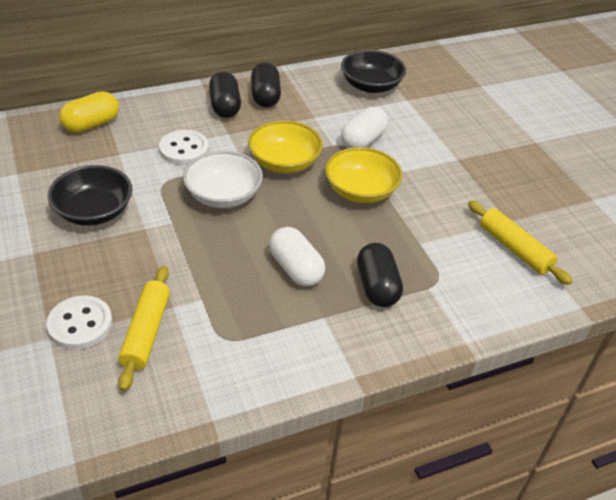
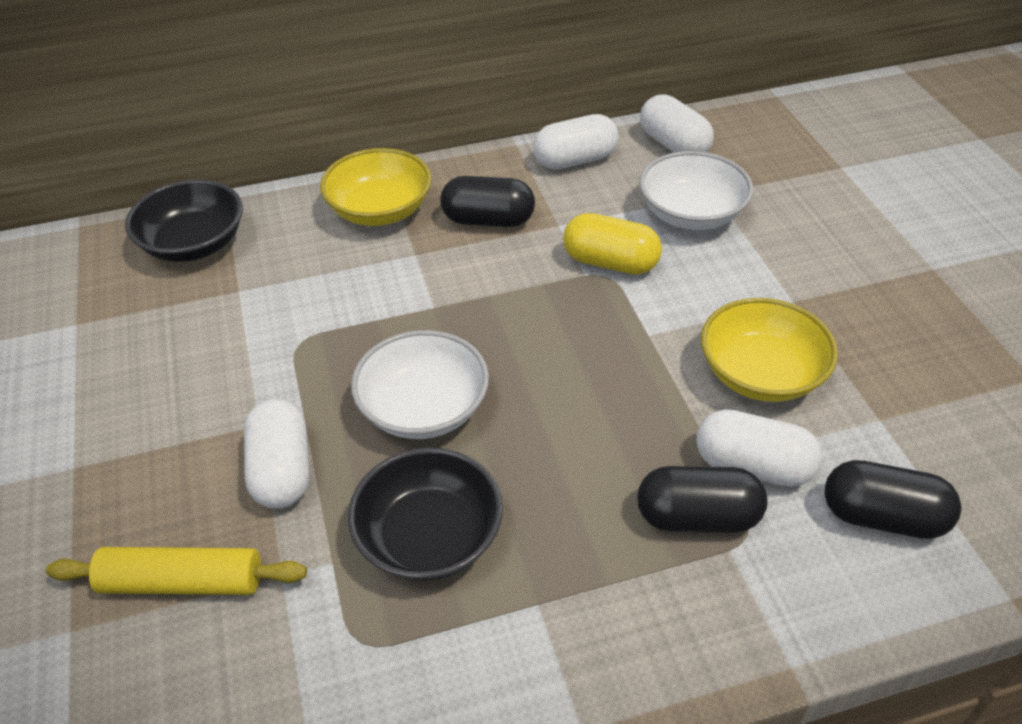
white bowl: 1 -> 2
white button: 2 -> 0
white capsule: 2 -> 4
yellow rolling pin: 2 -> 1

